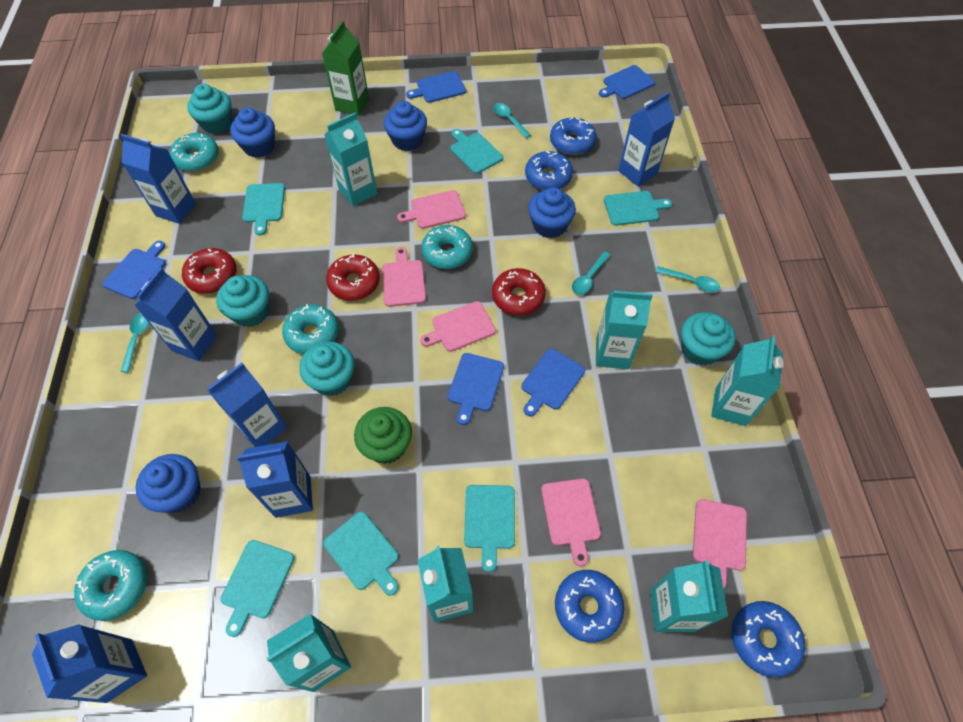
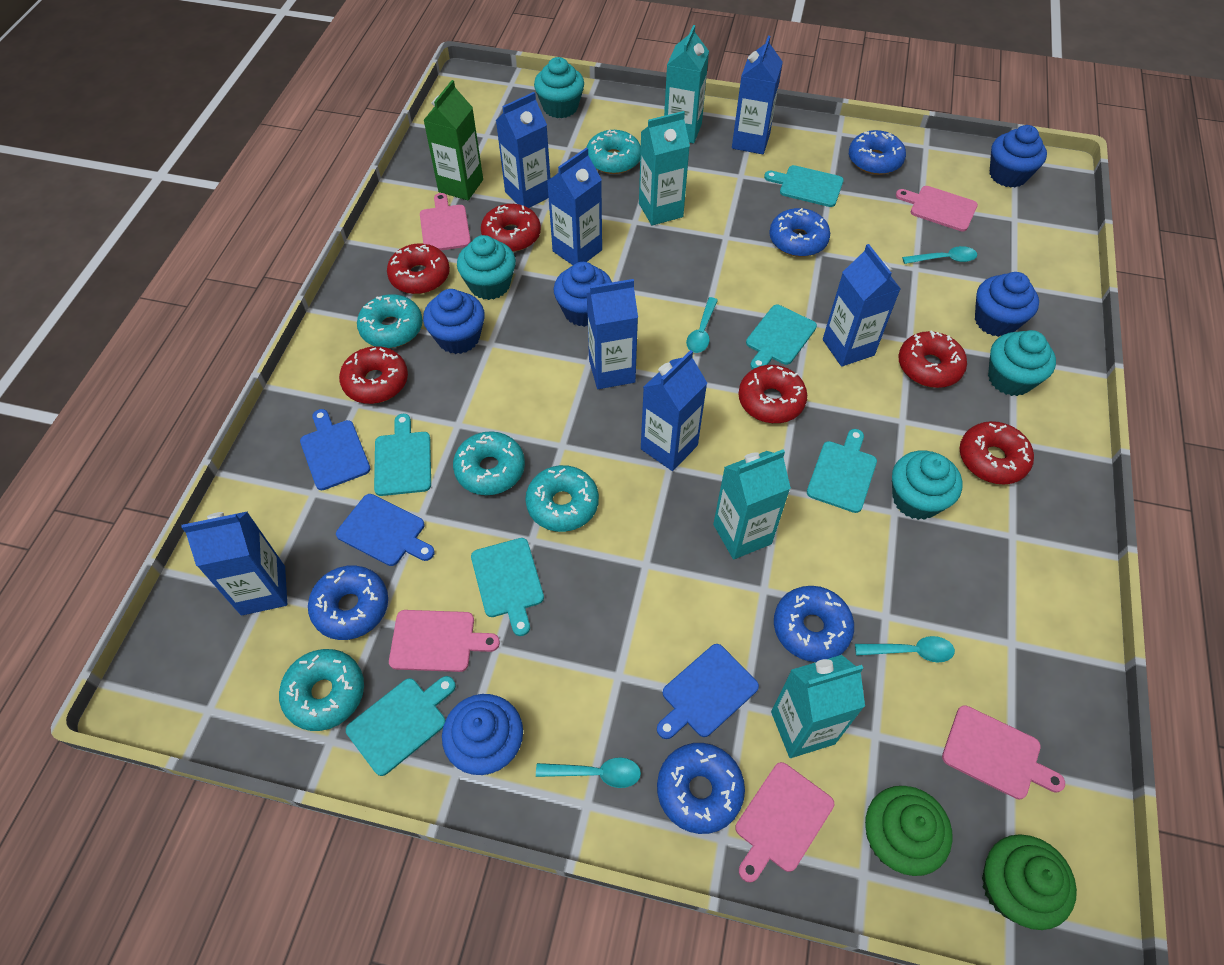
blue carton: 6 -> 7
blue cupcake: 4 -> 5
blue cutting board: 5 -> 3
blue donut: 4 -> 5
green cupcake: 1 -> 2
red donut: 3 -> 6
turquoise carton: 6 -> 4
turquoise donut: 4 -> 5

